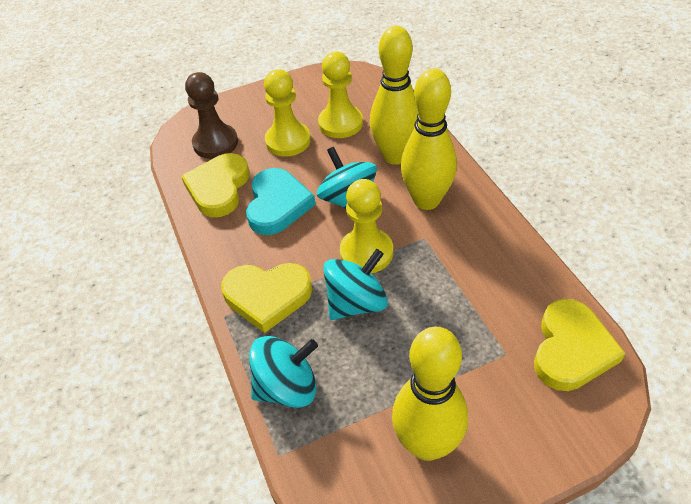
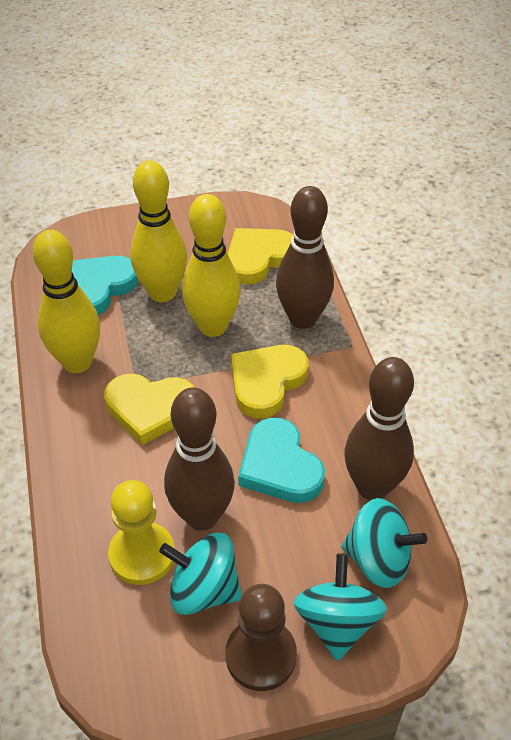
brown bowling pin: 0 -> 3
turquoise heart: 1 -> 2
yellow pawn: 3 -> 1

